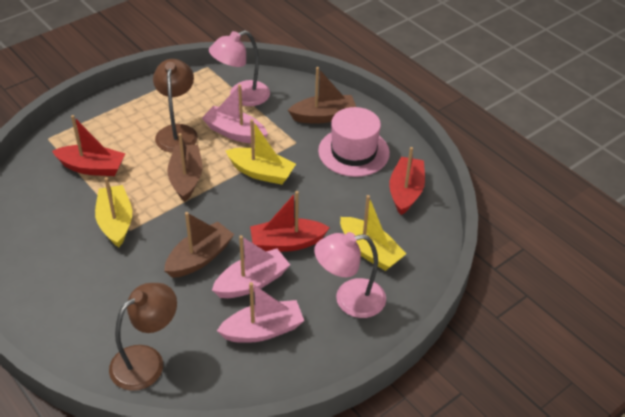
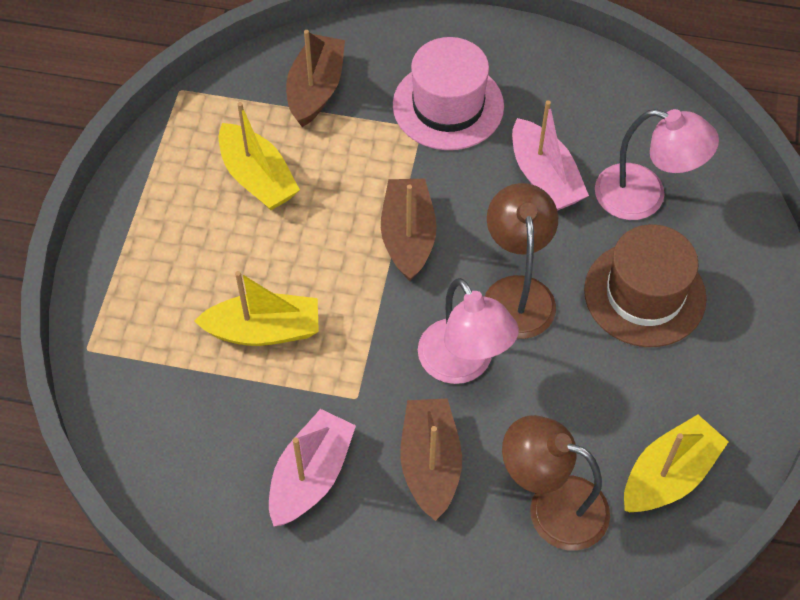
brown hat: 0 -> 1
pink boat: 3 -> 2
red boat: 3 -> 0

